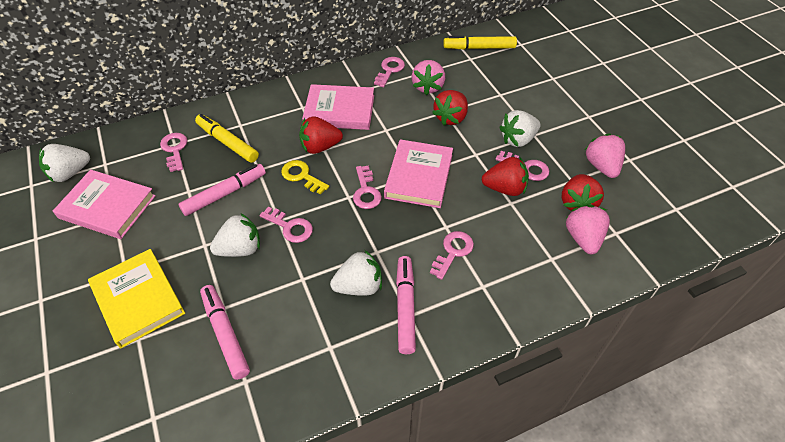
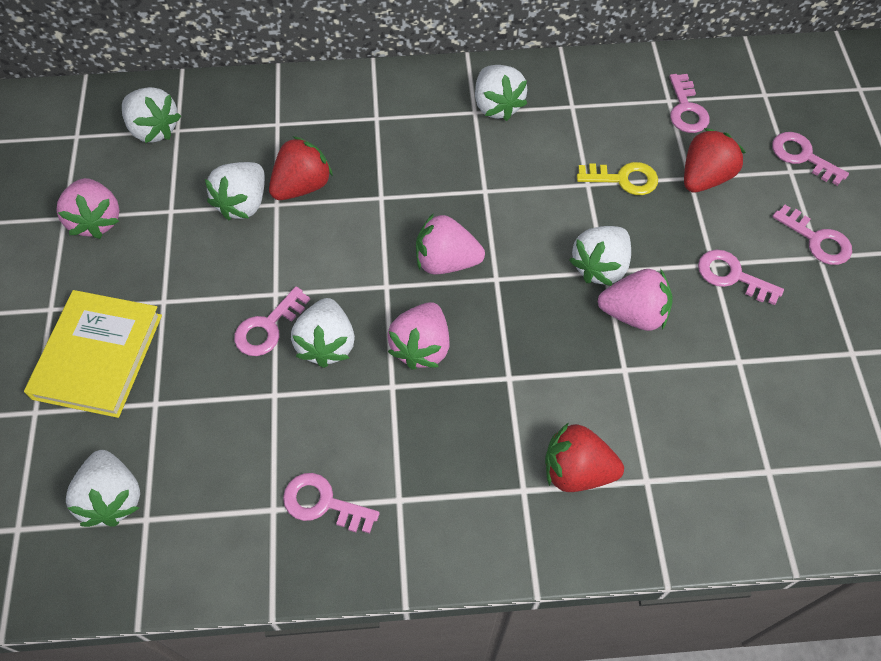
pink book: 3 -> 0
pink marker: 3 -> 0
pink strawberry: 3 -> 4
red strawberry: 4 -> 3
white strawberry: 4 -> 6
yellow marker: 2 -> 0

